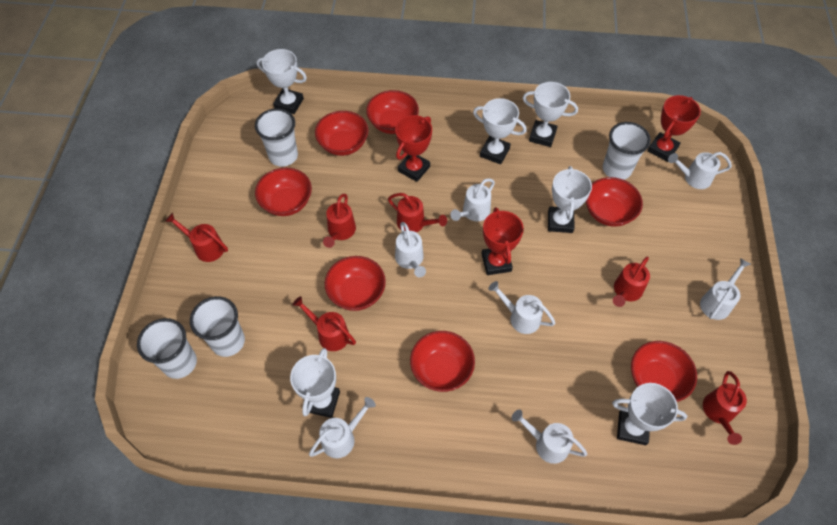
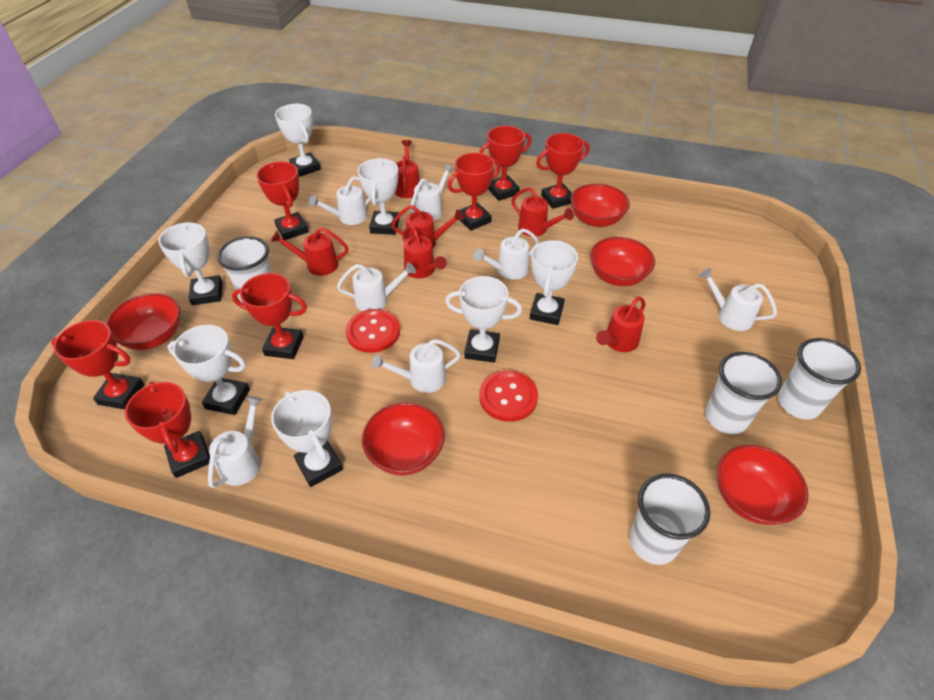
red bowl: 7 -> 5
red button: 0 -> 2
red trophy: 3 -> 7
white trophy: 6 -> 7

